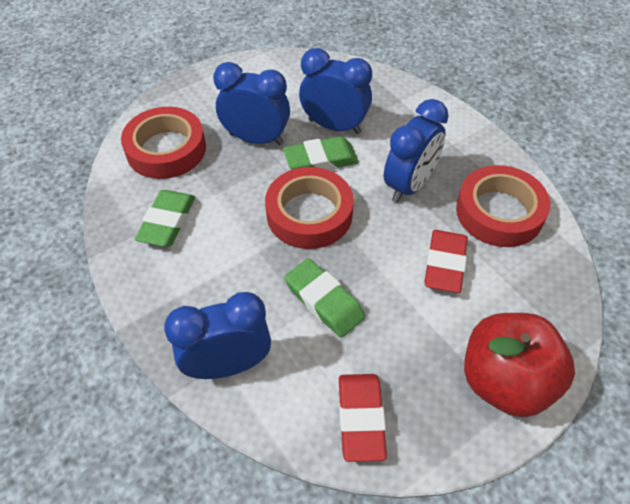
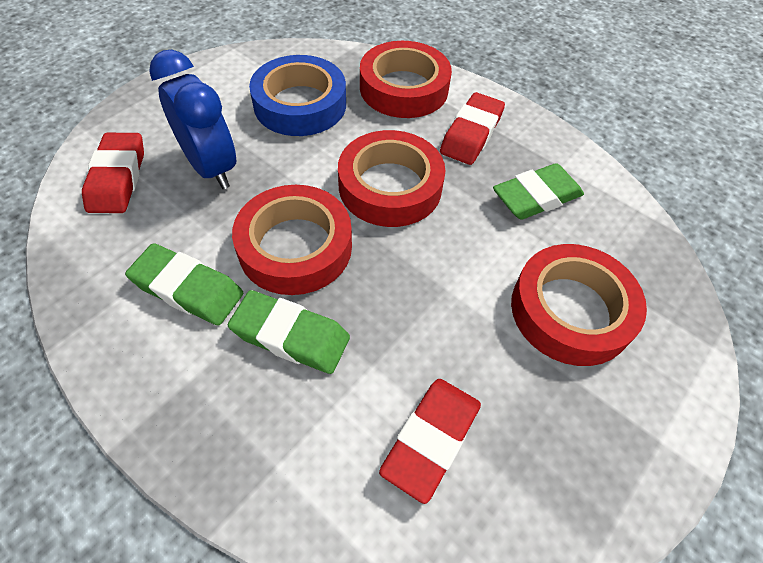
blue clock: 4 -> 1
blue tape: 0 -> 1
red apple: 1 -> 0
red eraser: 2 -> 3
red tape: 3 -> 4

